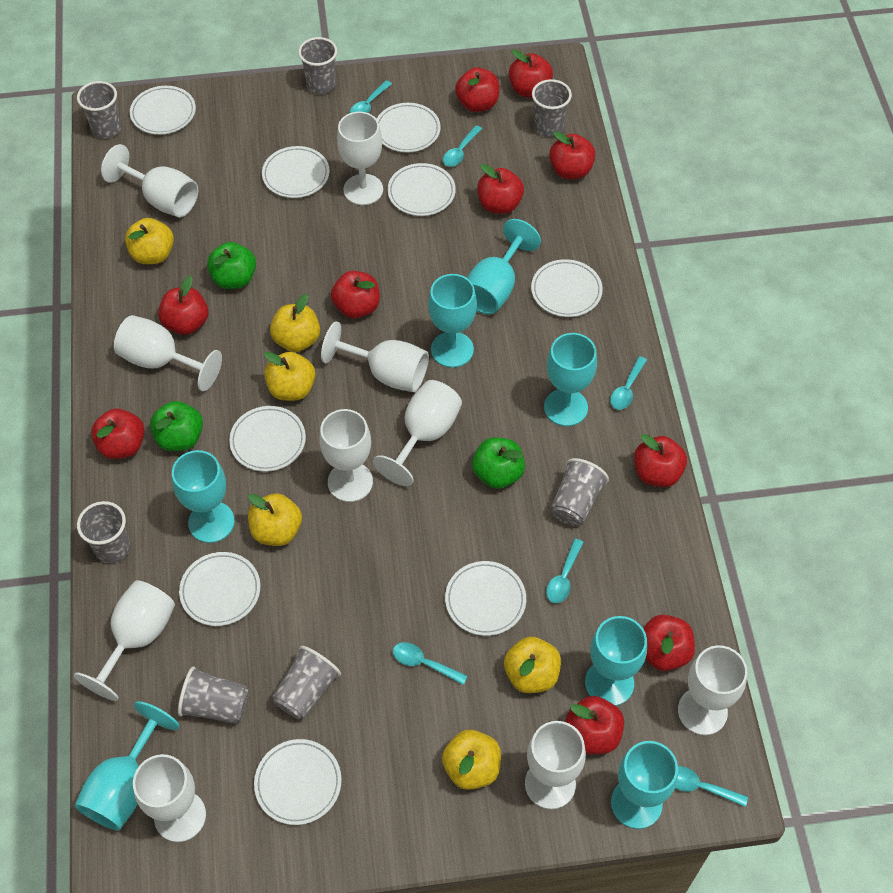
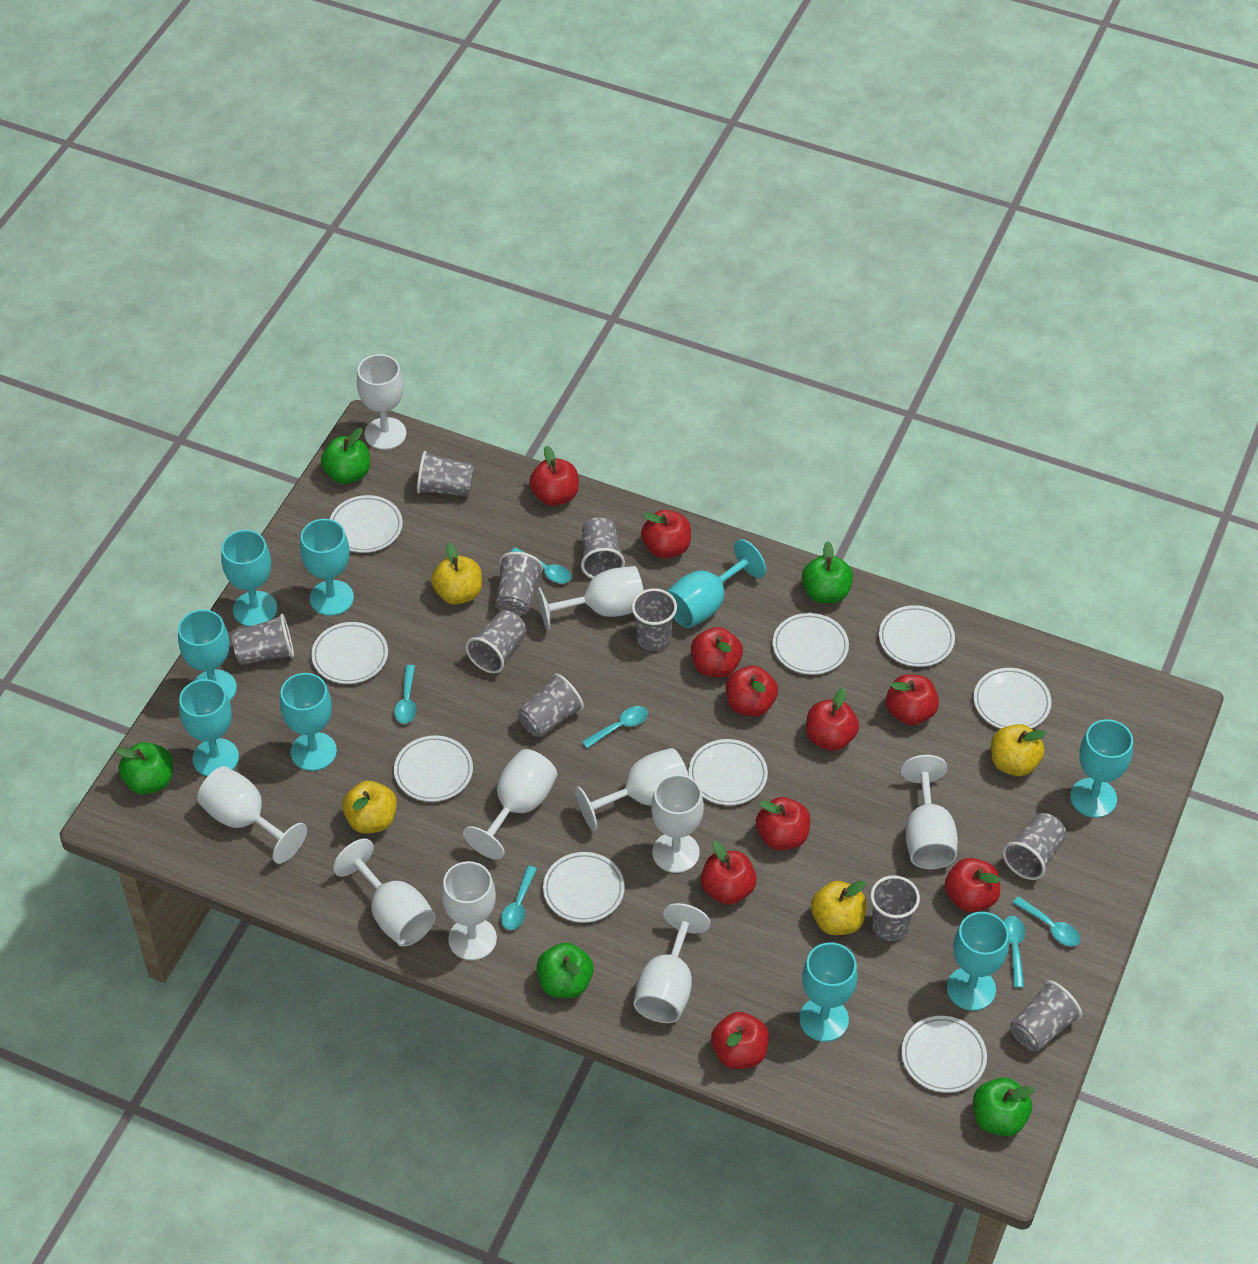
green apple: 3 -> 5
grey cup: 7 -> 10
turquoise goblet: 7 -> 9
yellow apple: 6 -> 4

